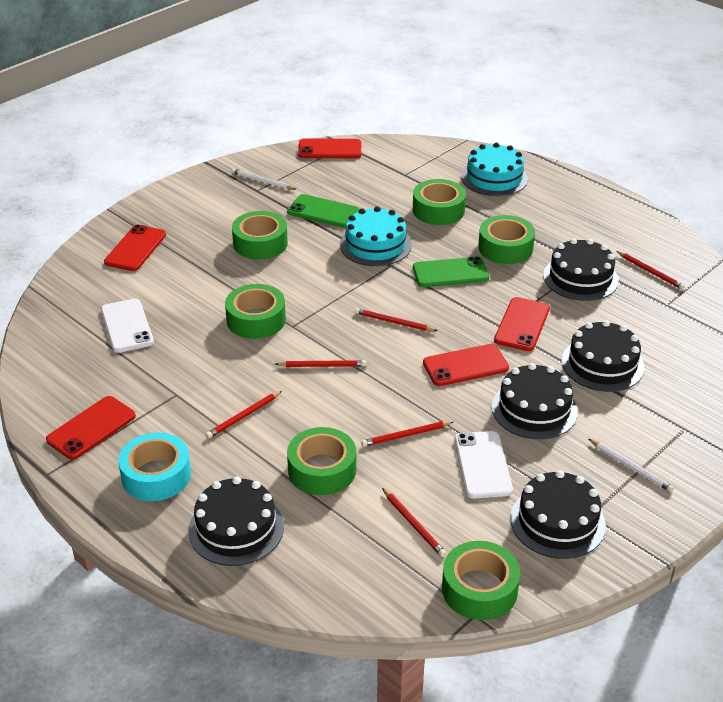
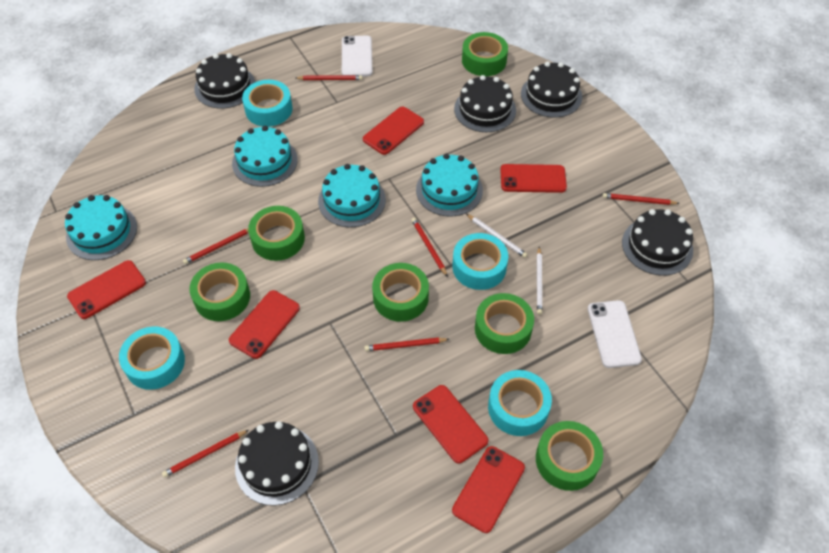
green phone: 2 -> 0
red phone: 5 -> 6
turquoise cake: 2 -> 4
turquoise tape: 1 -> 4

